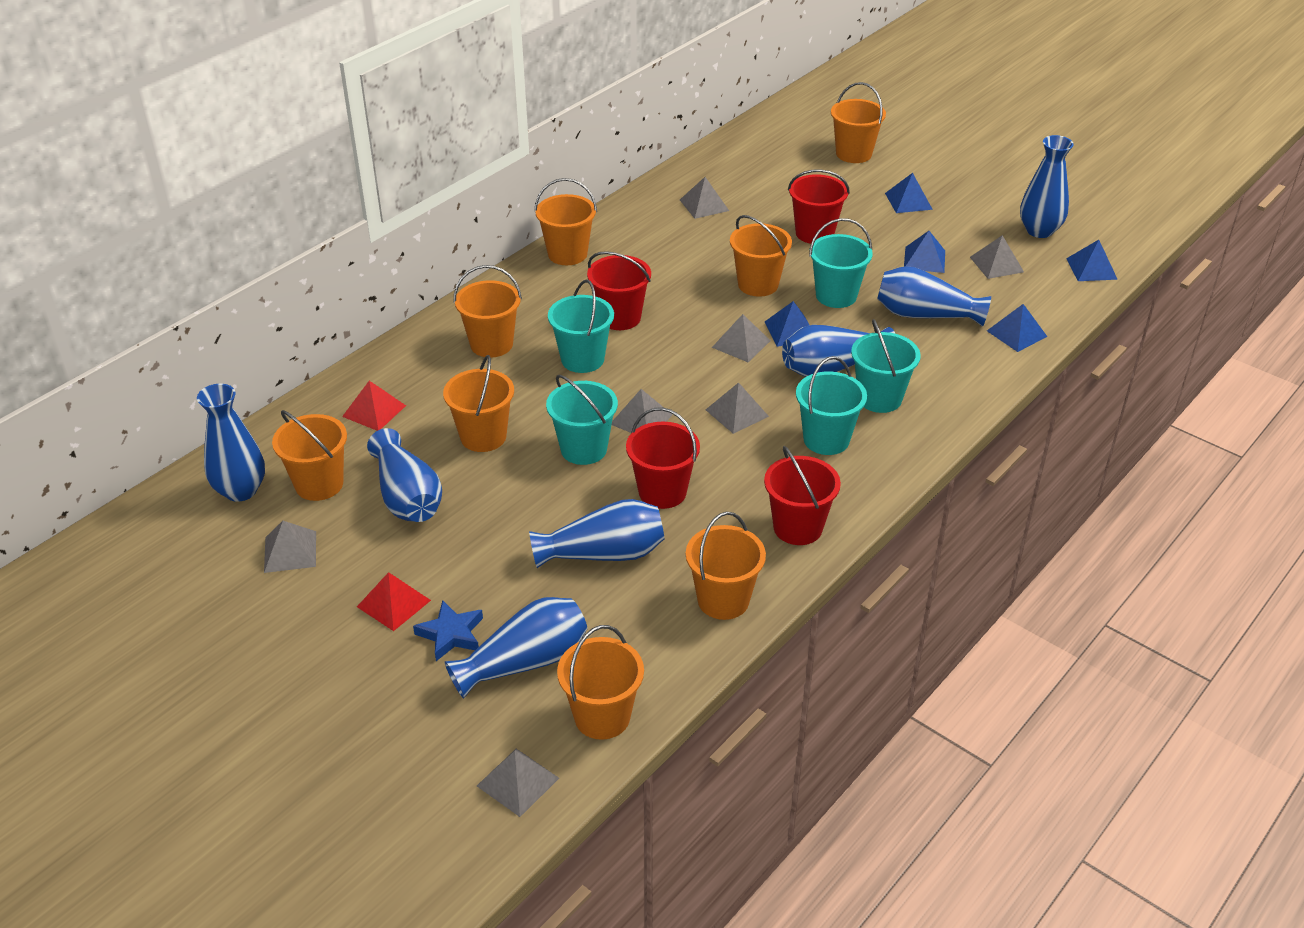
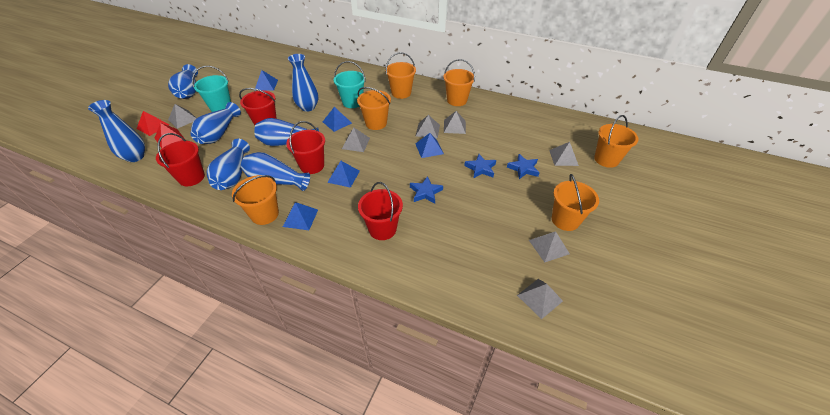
blue star: 1 -> 3
orange bucket: 8 -> 6
turquoise bucket: 5 -> 2

